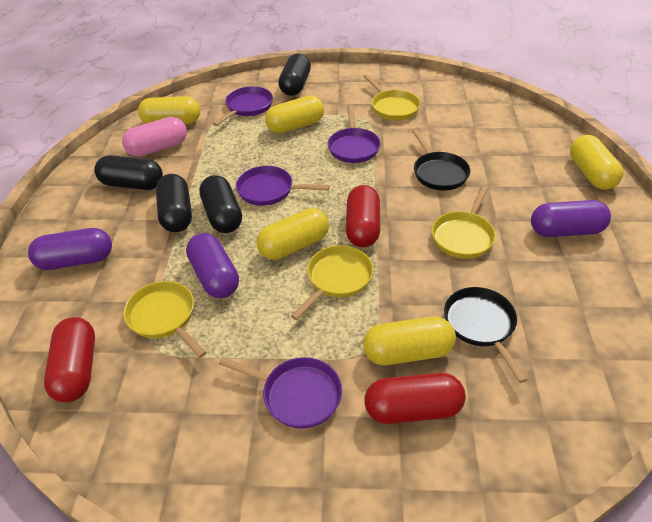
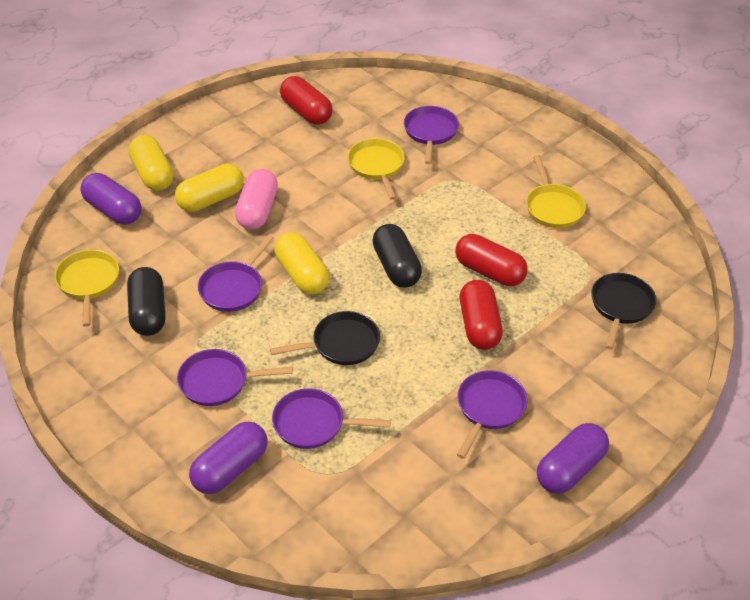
black capsule: 4 -> 2
purple pan: 4 -> 5
yellow capsule: 5 -> 3
yellow pan: 4 -> 3

